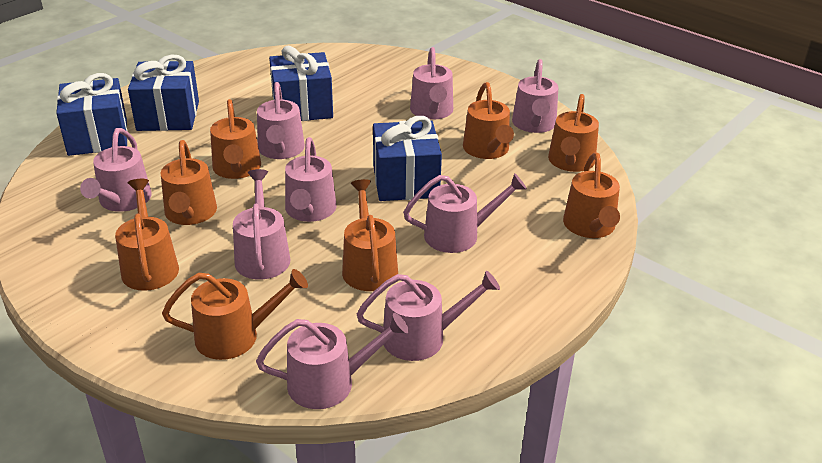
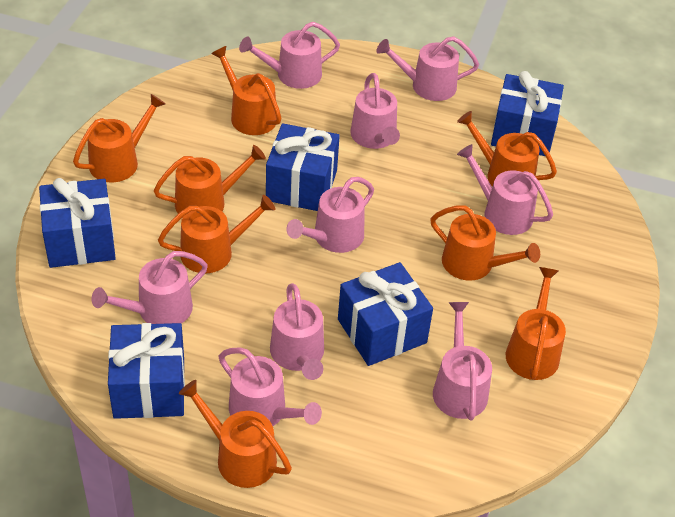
blue gift: 4 -> 5

